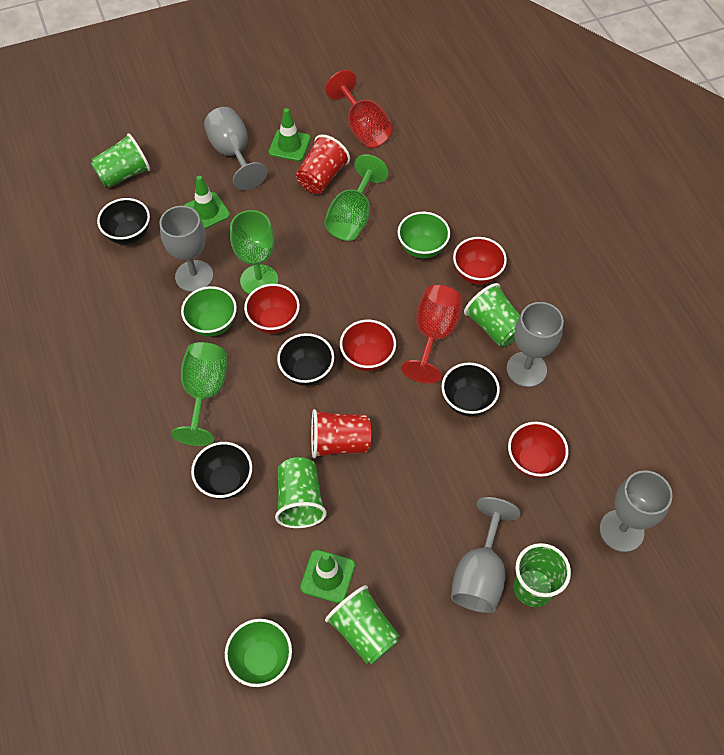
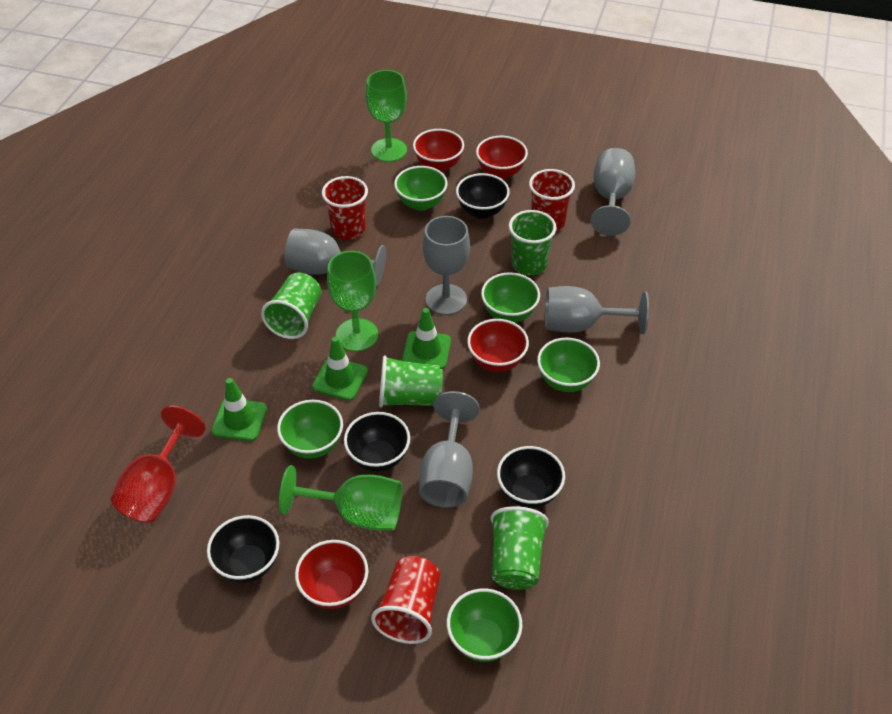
green bowl: 3 -> 5
green cup: 5 -> 4
red cup: 2 -> 3
red goblet: 2 -> 1

